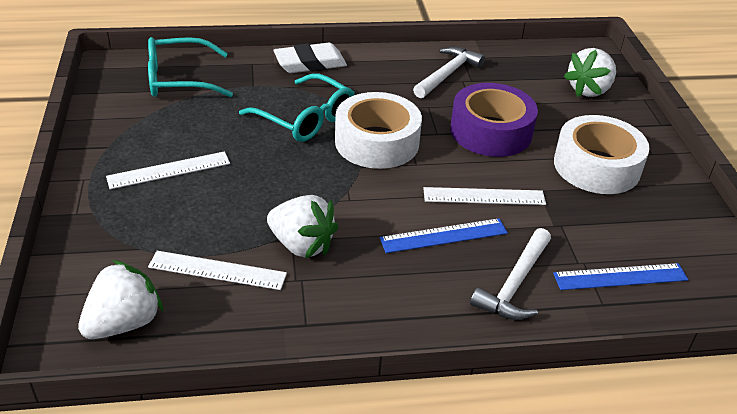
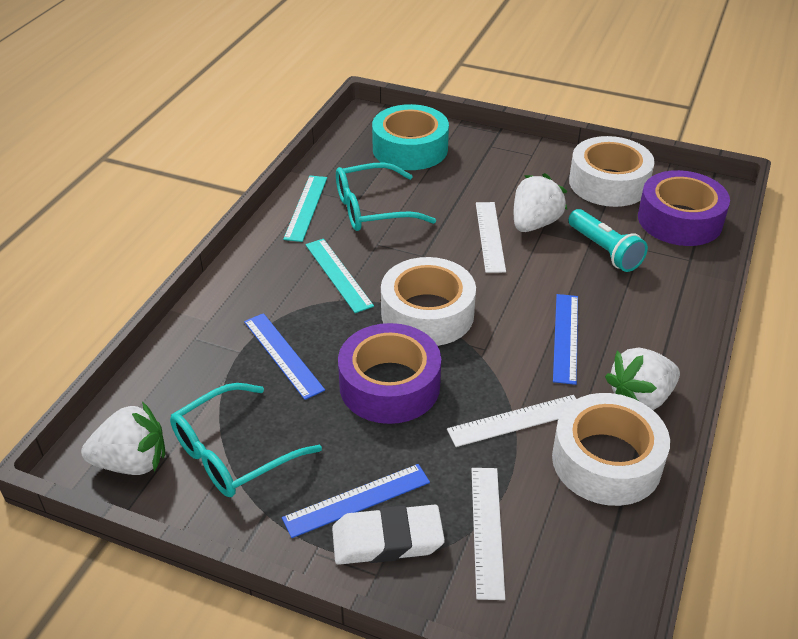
blue ruler: 2 -> 3
purple tape: 1 -> 2
turquoise flashlight: 0 -> 1
turquoise ruler: 0 -> 2
turquoise tape: 0 -> 1
white hammer: 2 -> 0
white tape: 2 -> 3

